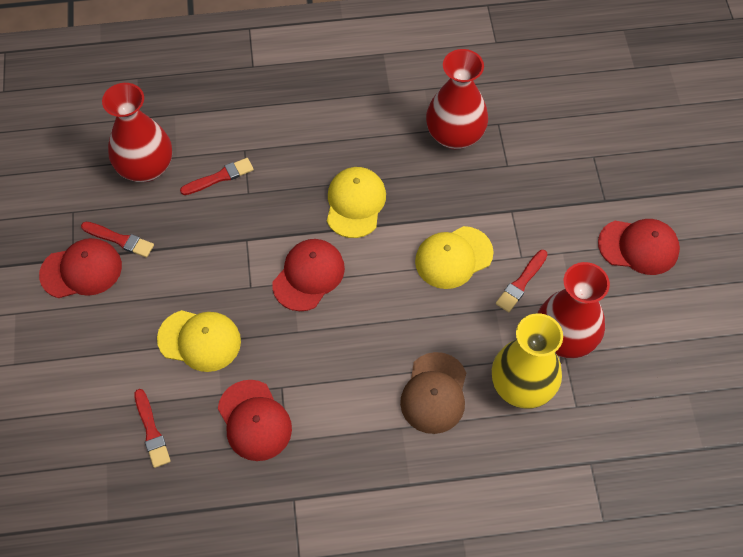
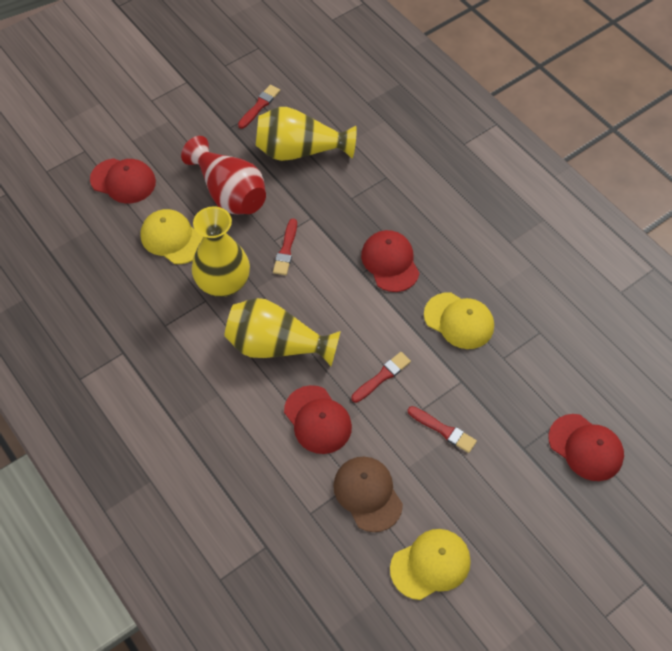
red vase: 3 -> 1
yellow vase: 1 -> 3

